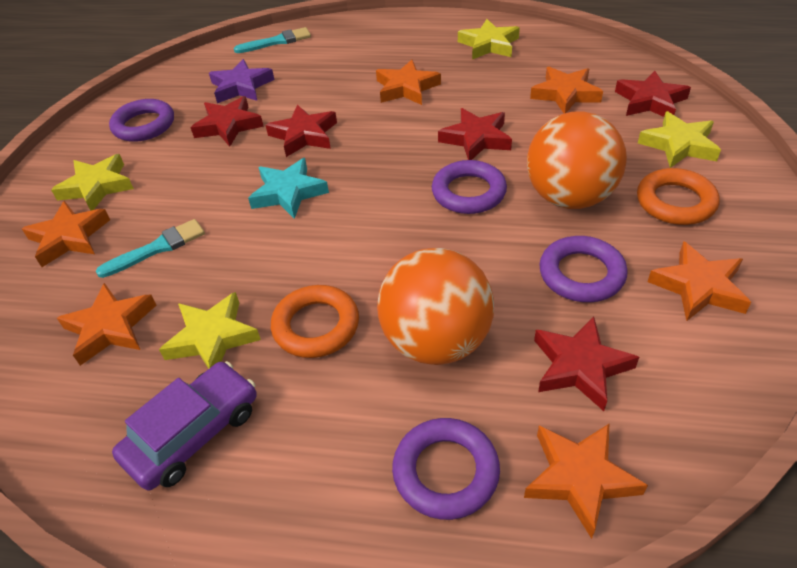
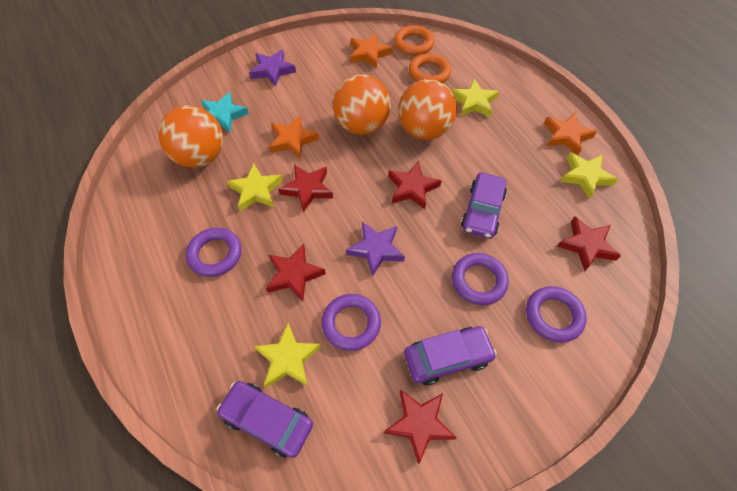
orange ball: 2 -> 3
orange star: 6 -> 3
purple car: 1 -> 3
purple star: 1 -> 2
turquoise brush: 2 -> 0

